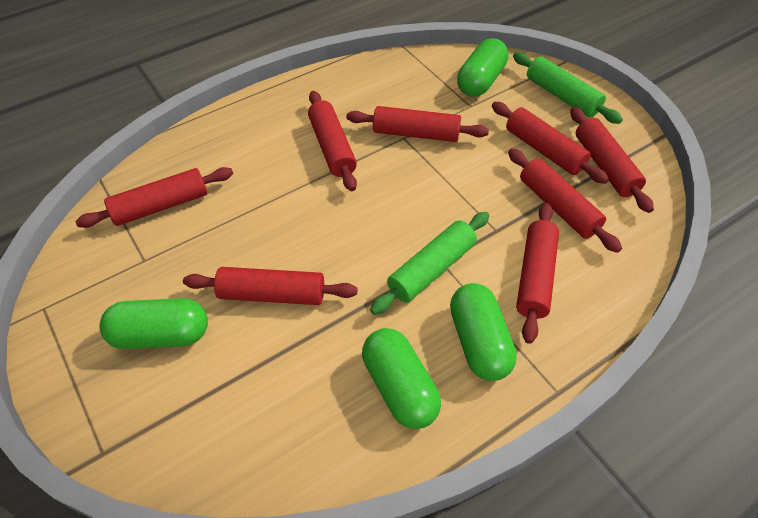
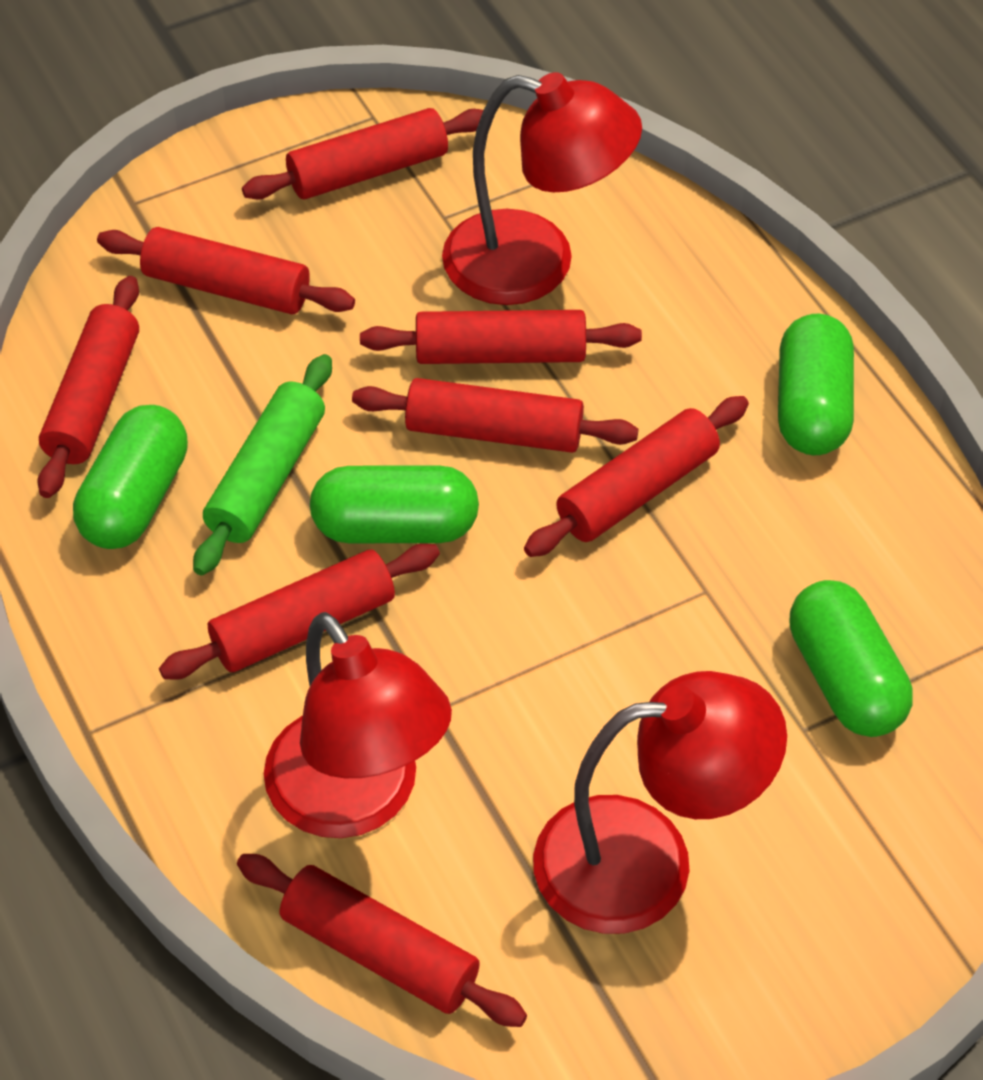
green rolling pin: 2 -> 1
red lamp: 0 -> 3

